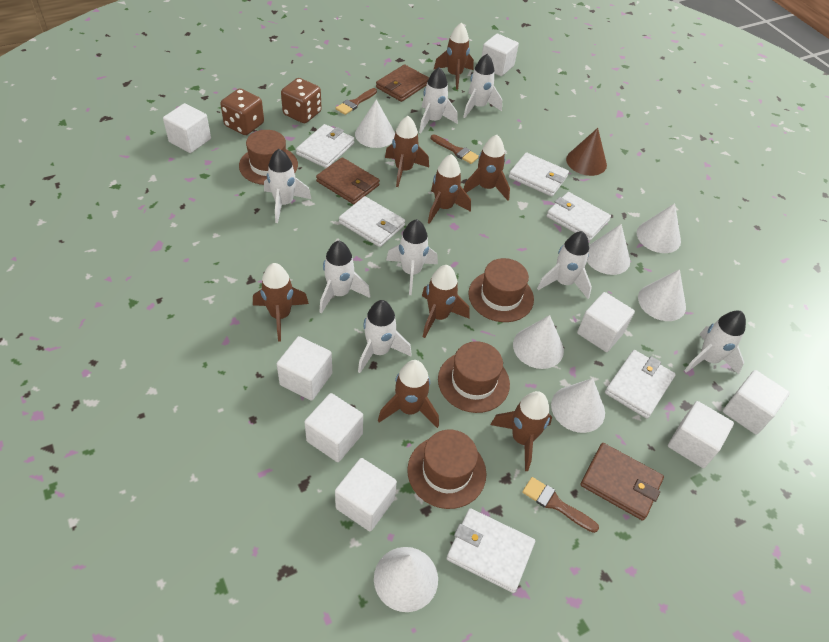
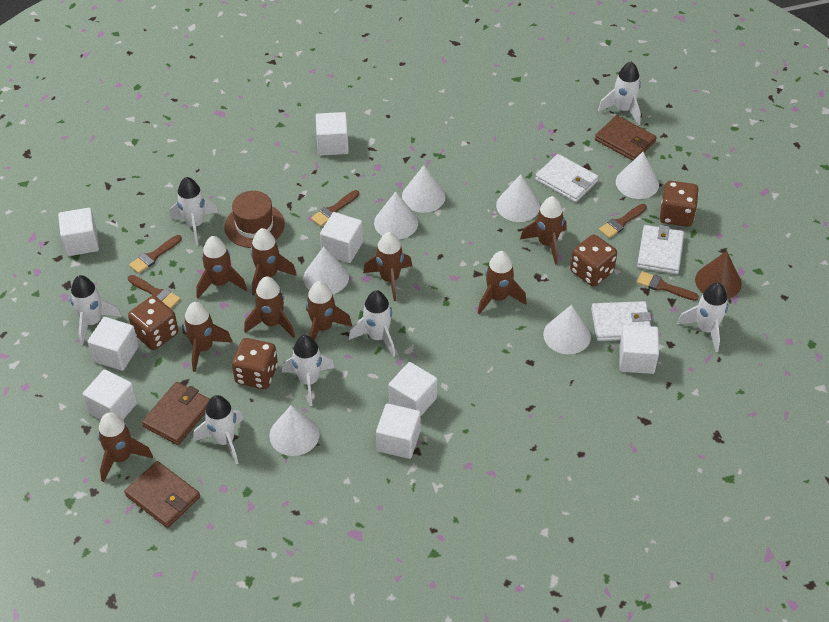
brown brush: 3 -> 5
brown dice: 2 -> 4
brown hat: 4 -> 1
brown rocket: 8 -> 9
white rocket: 8 -> 7
white wallet: 6 -> 3

